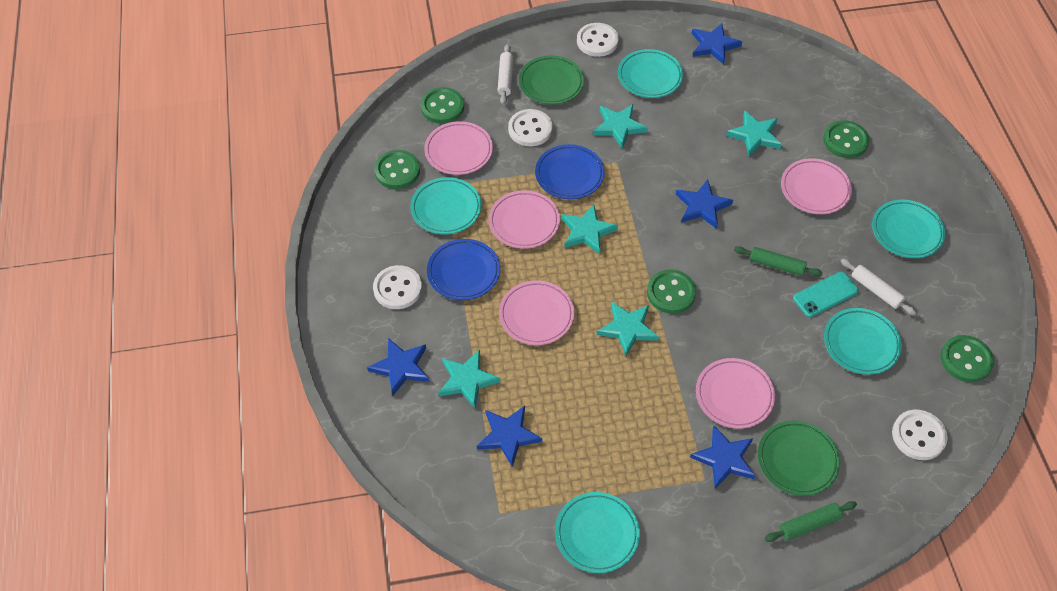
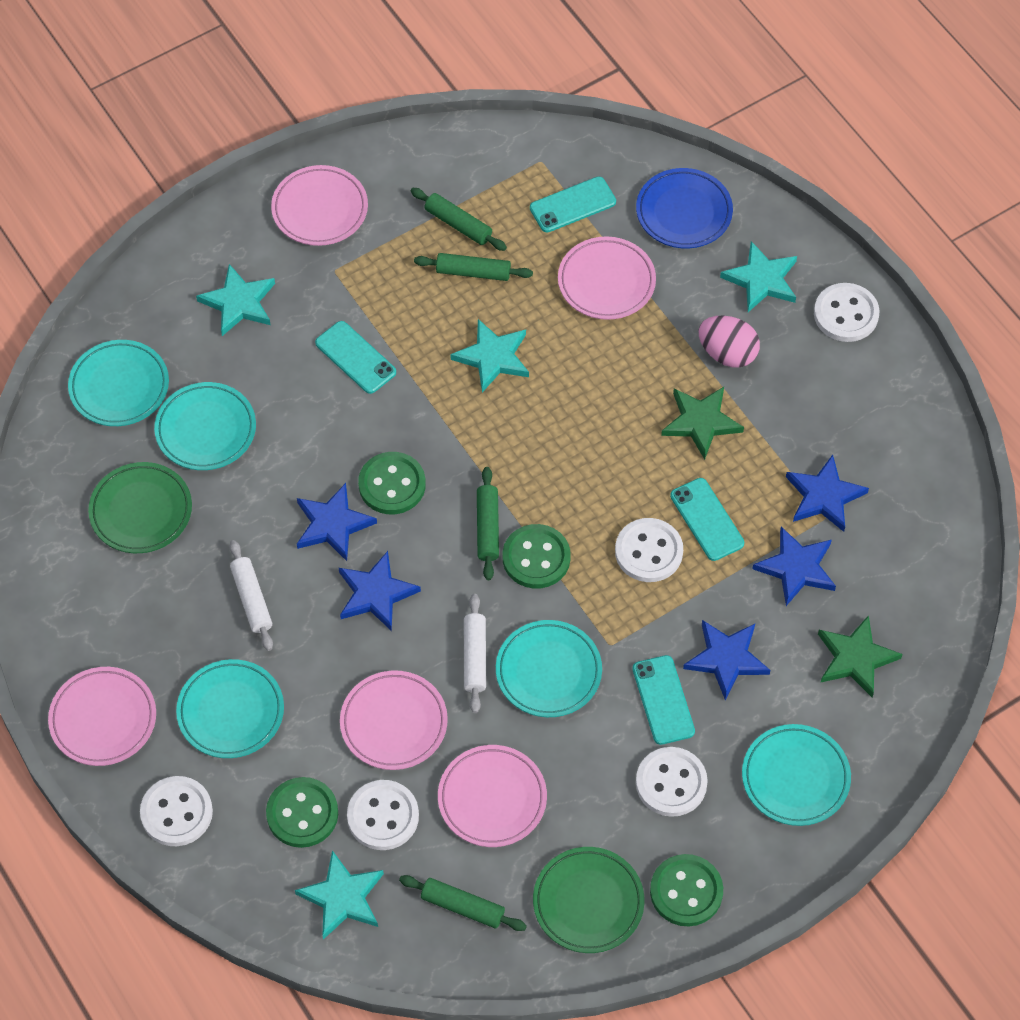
blue plate: 2 -> 1
green button: 5 -> 4
green rolling pin: 2 -> 4
green star: 0 -> 2
pink egg: 0 -> 1
turquoise phone: 1 -> 4
turquoise star: 5 -> 4
white button: 4 -> 5

